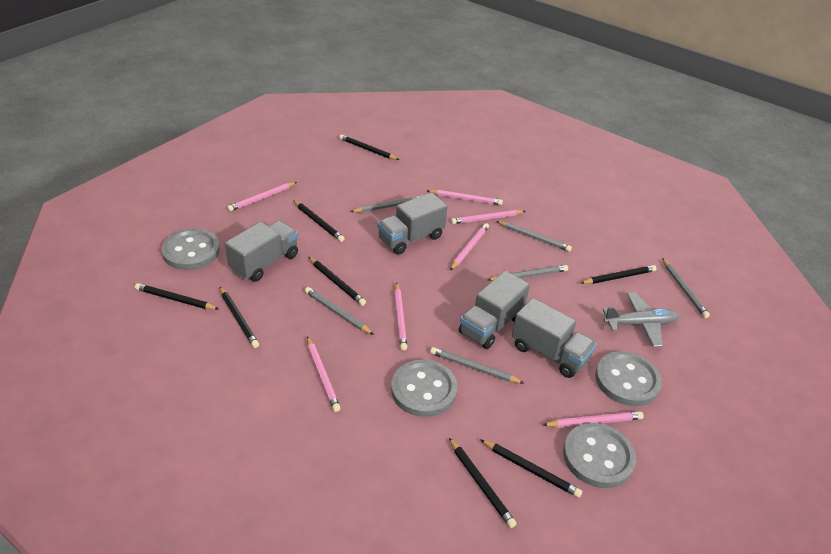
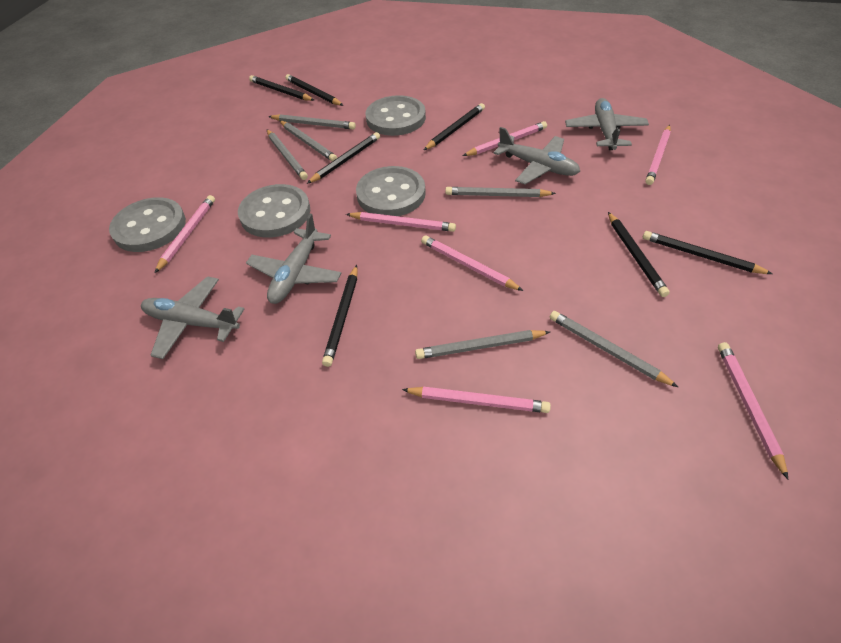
black pencil: 8 -> 7
grey plane: 1 -> 4
grey truck: 4 -> 0

